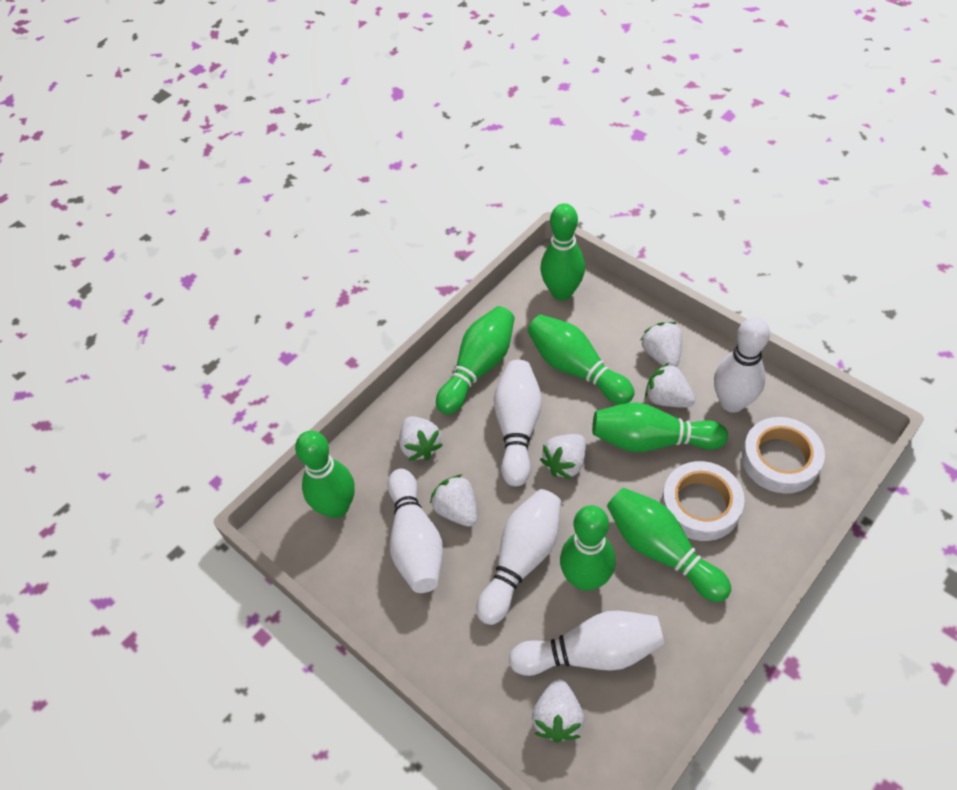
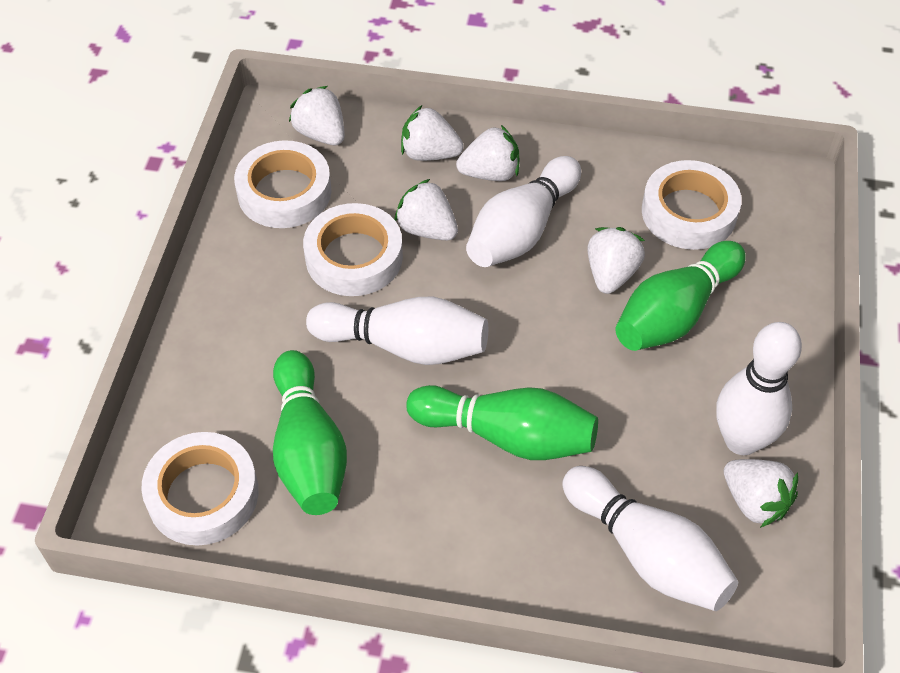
green bowling pin: 7 -> 3
white bowling pin: 5 -> 4
white tape: 2 -> 4

